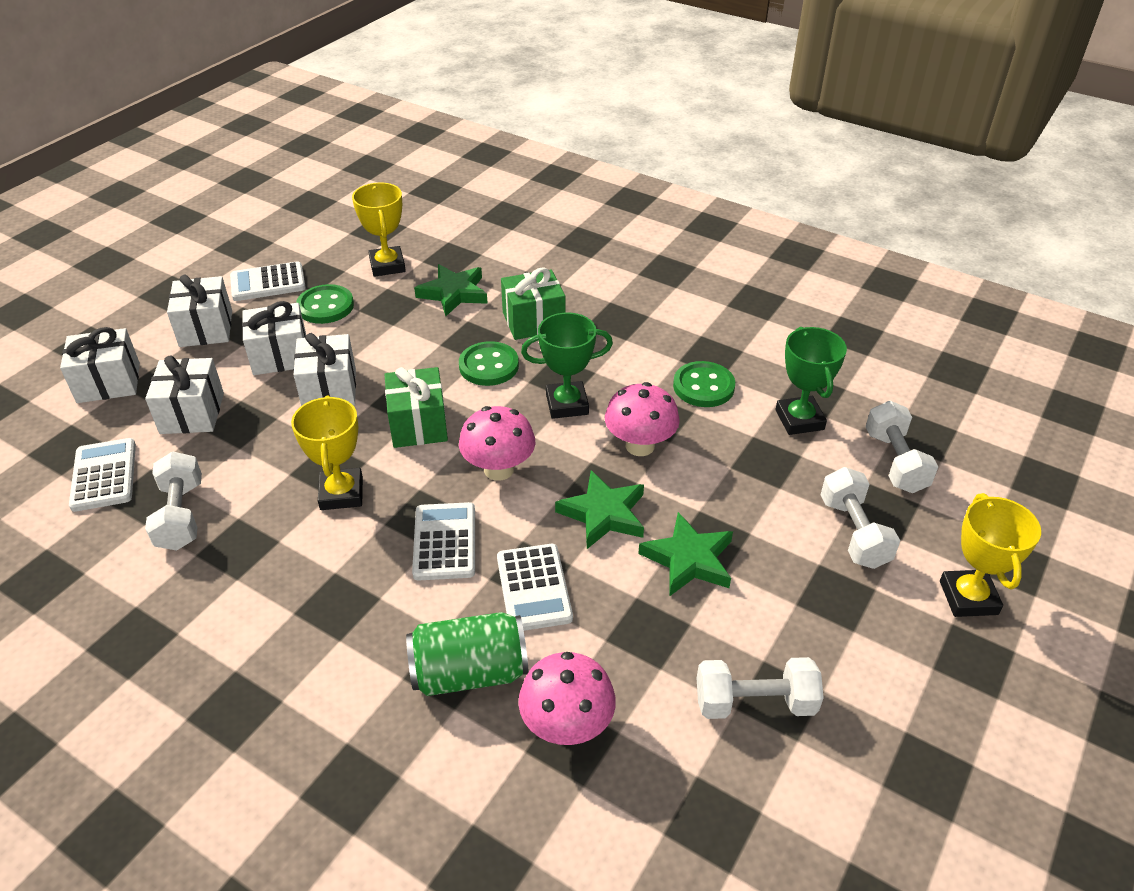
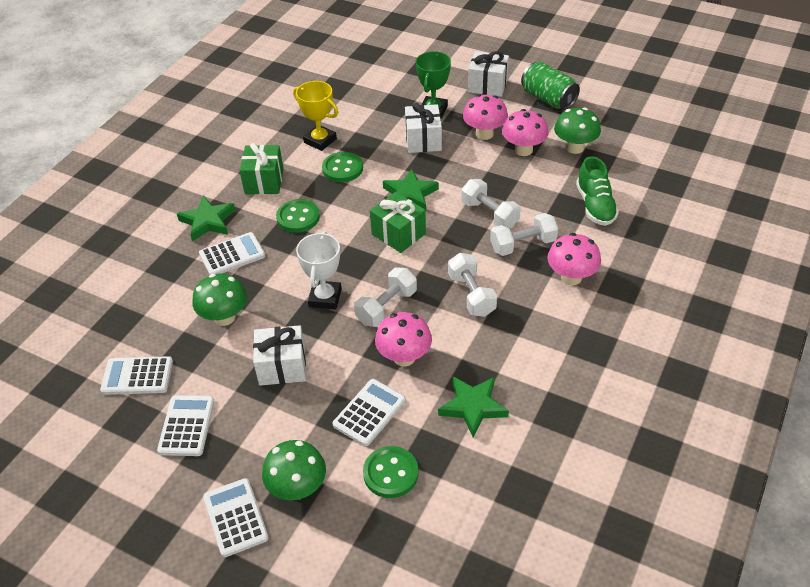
green mushroom: 0 -> 3
green shoe: 0 -> 1
green trophy: 2 -> 1
pink mushroom: 3 -> 4
white calculator: 4 -> 5
white gift: 5 -> 3
white trophy: 0 -> 1
yellow trophy: 3 -> 1

